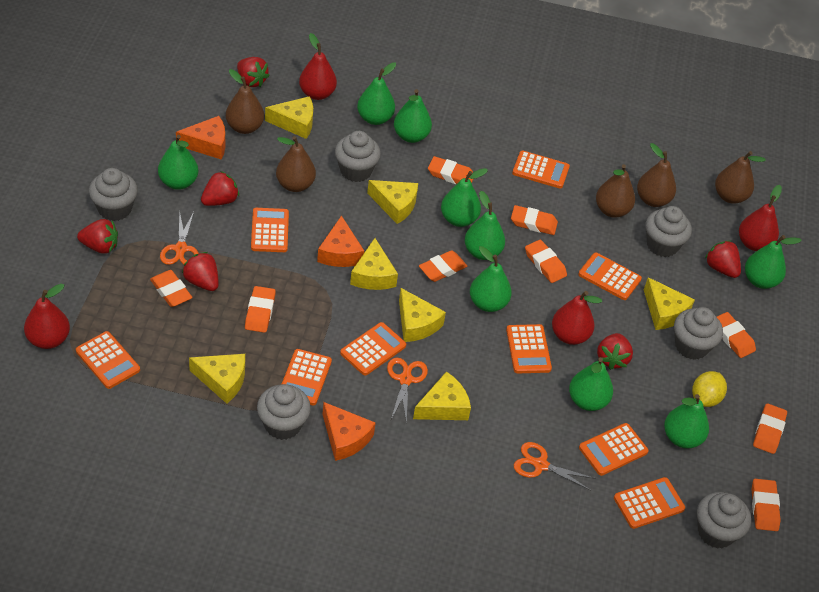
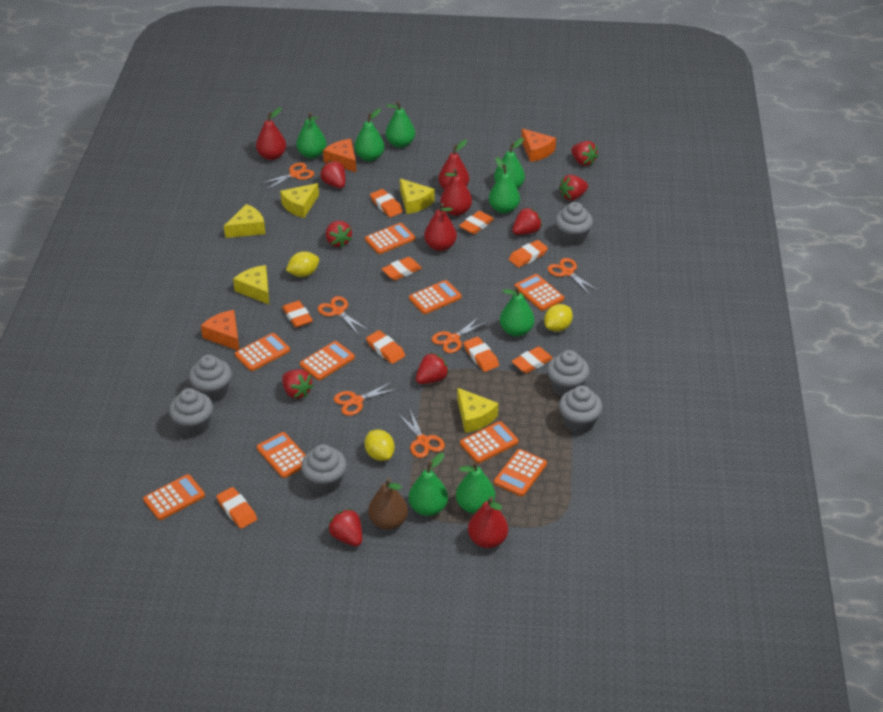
brown pear: 5 -> 1
green pear: 9 -> 8
orange scissors: 3 -> 6
red pear: 4 -> 5
red strawberry: 6 -> 8
yellow cheese: 7 -> 5
yellow lemon: 1 -> 3

